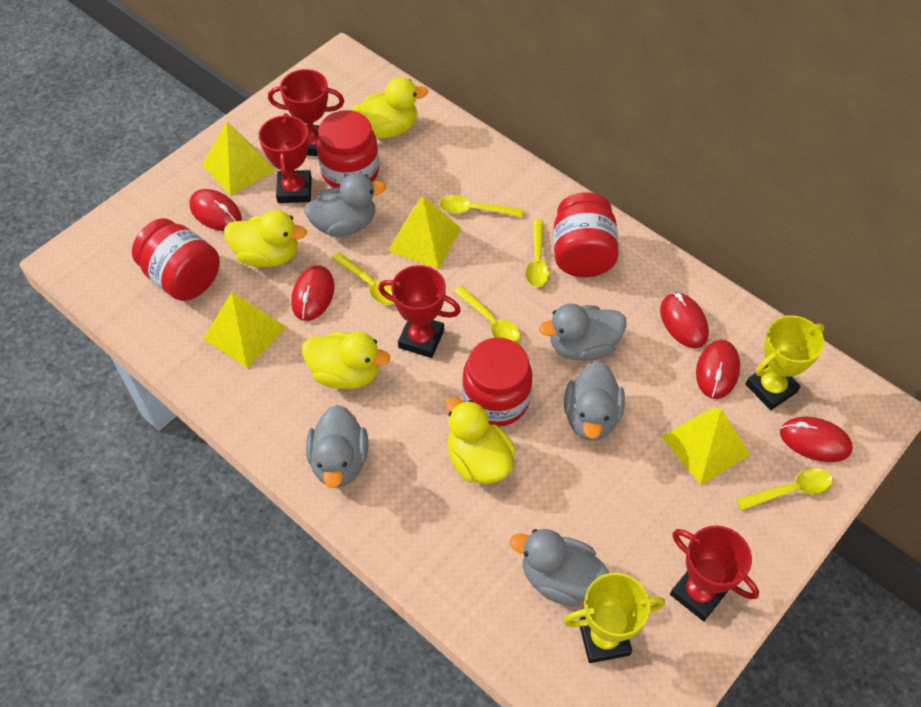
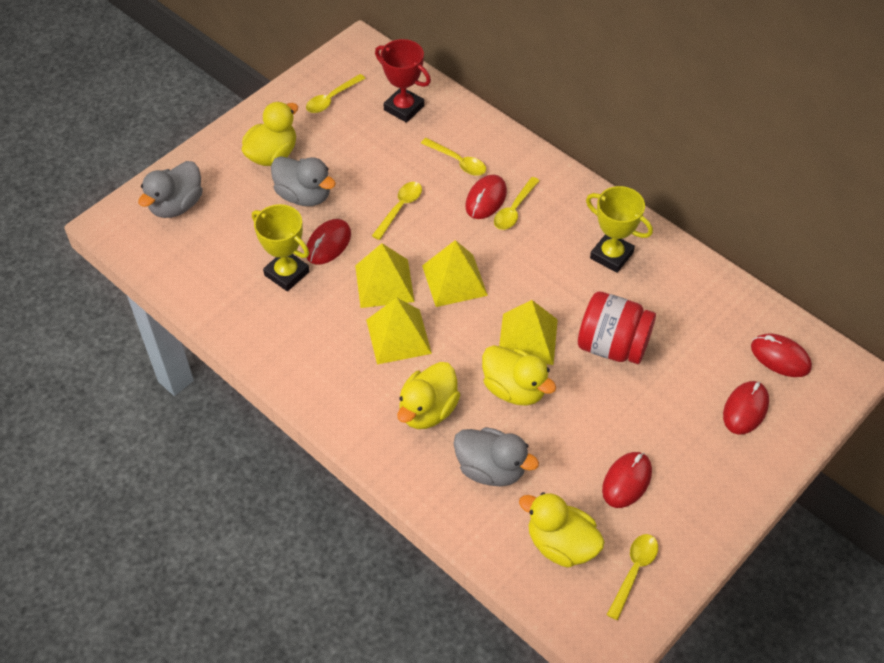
grey duck: 5 -> 3
red jar: 4 -> 1
red trophy: 4 -> 1

